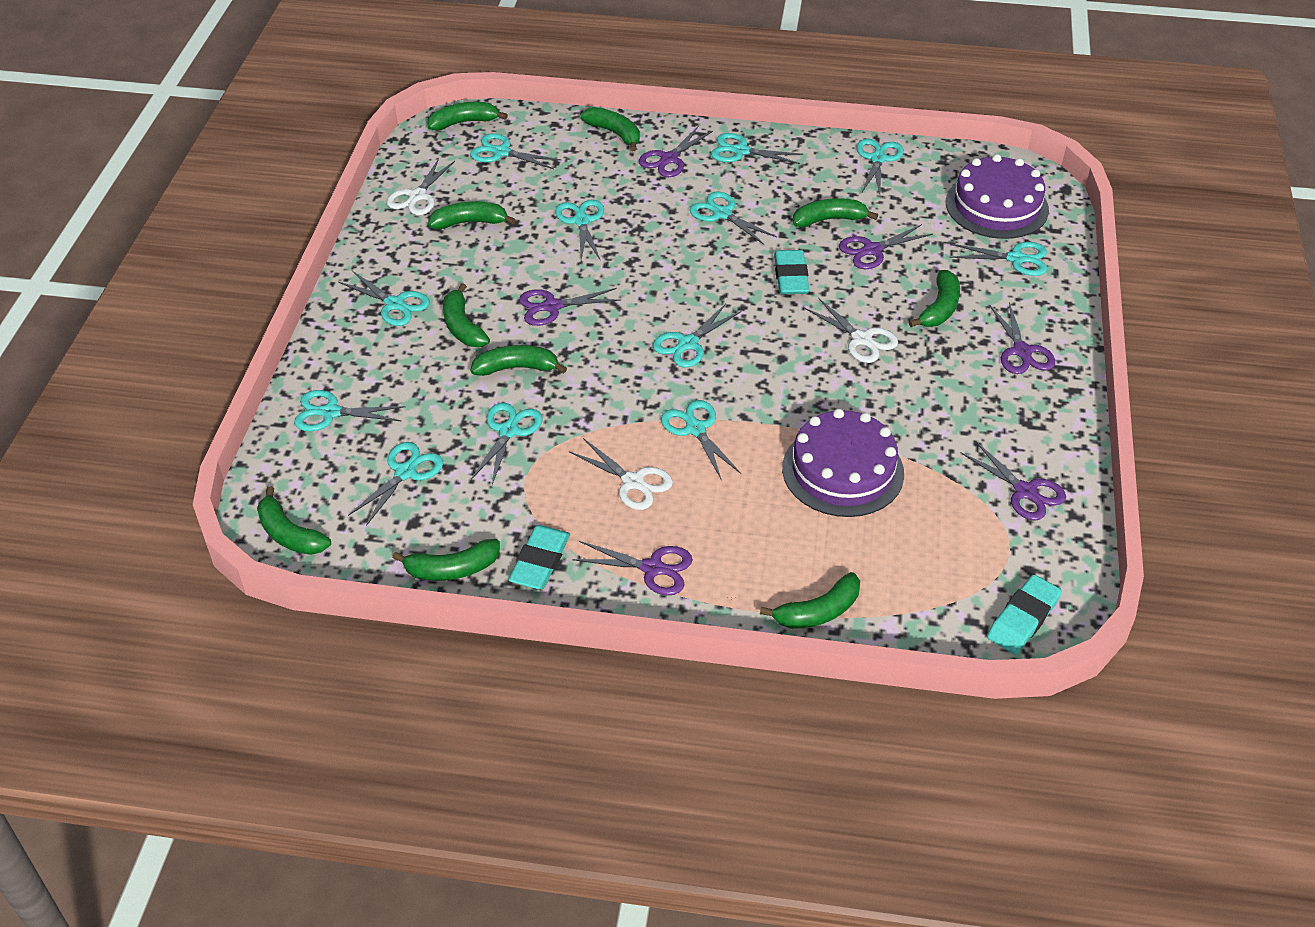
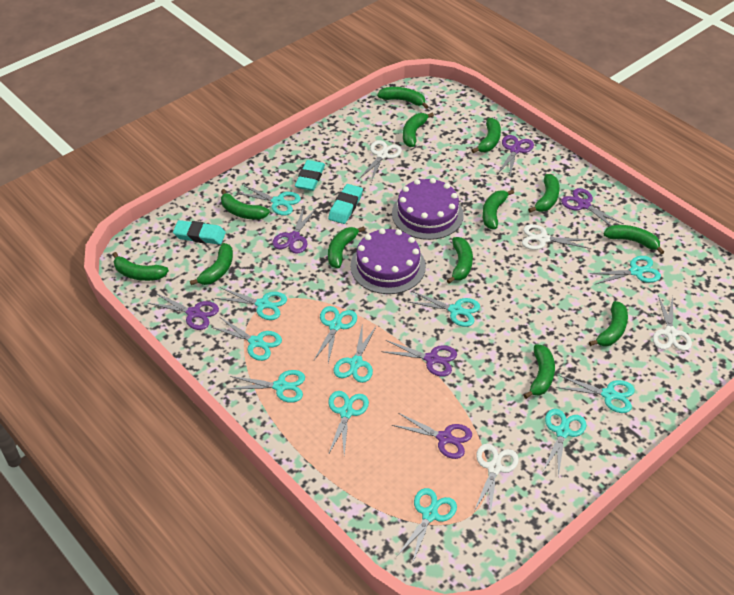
green banana: 10 -> 13
white scissors: 3 -> 4

